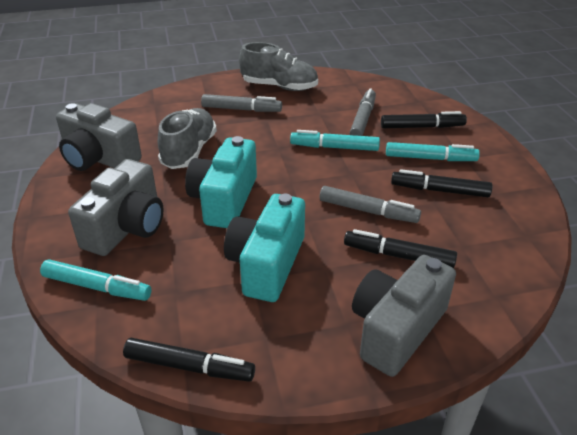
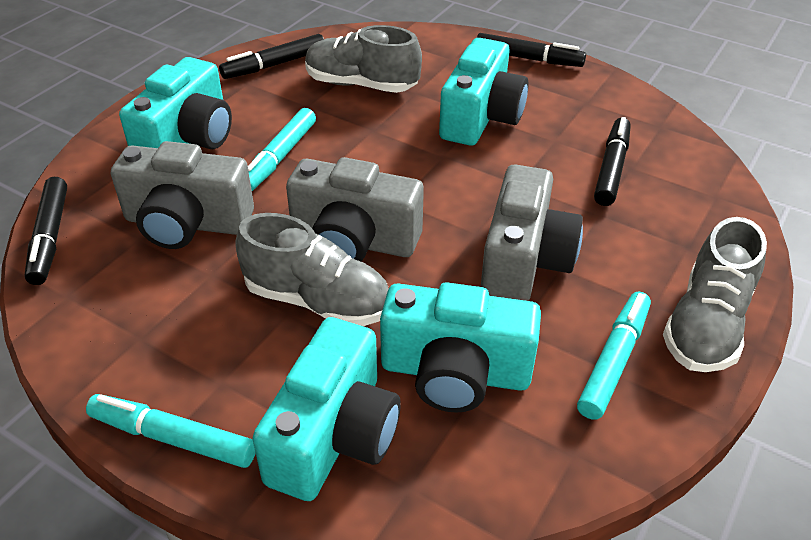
grey marker: 3 -> 0
grey shoe: 2 -> 3
turquoise camera: 2 -> 4

